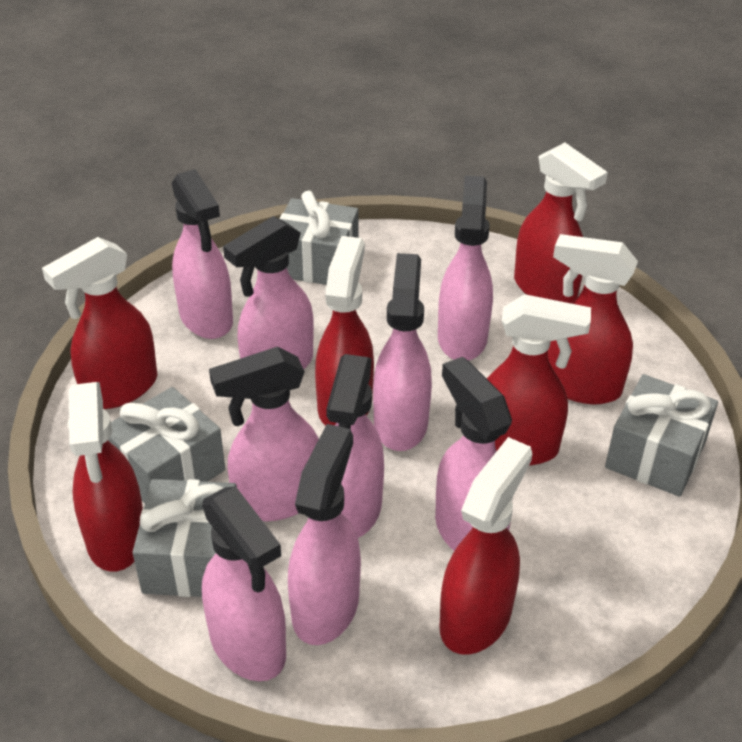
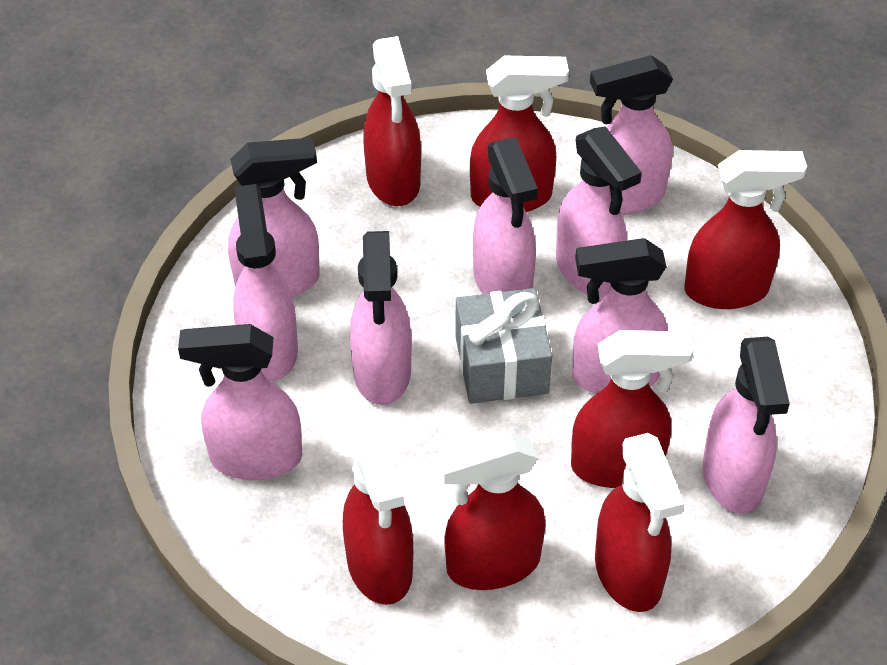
grey gift: 4 -> 1

